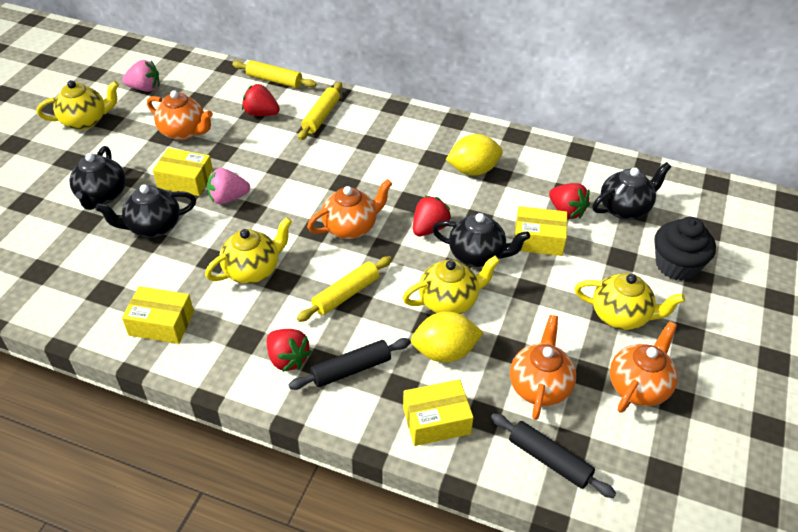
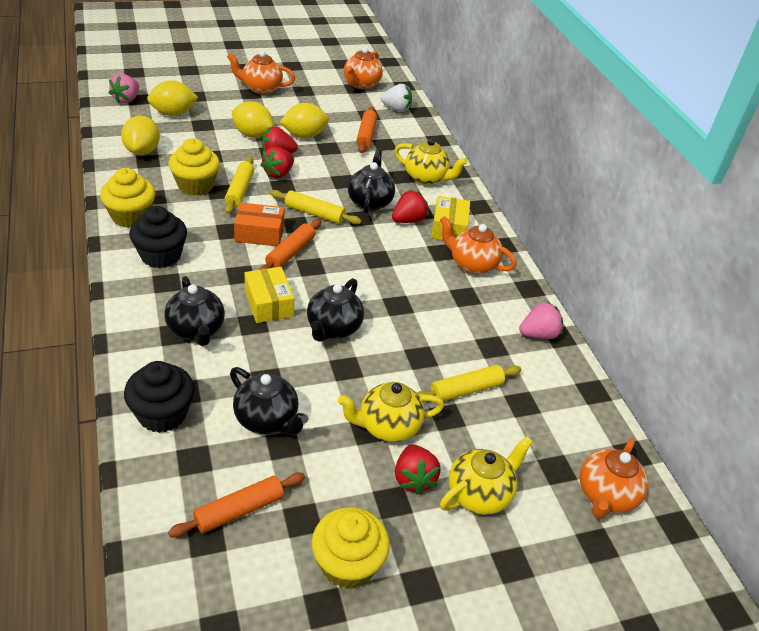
black cupcake: 1 -> 2
black rolling pin: 2 -> 0
orange box: 0 -> 1
orange rolling pin: 0 -> 3
white strawberry: 0 -> 1
yellow box: 4 -> 2
yellow cupcake: 0 -> 3
yellow lemon: 2 -> 4
yellow teapot: 4 -> 3

